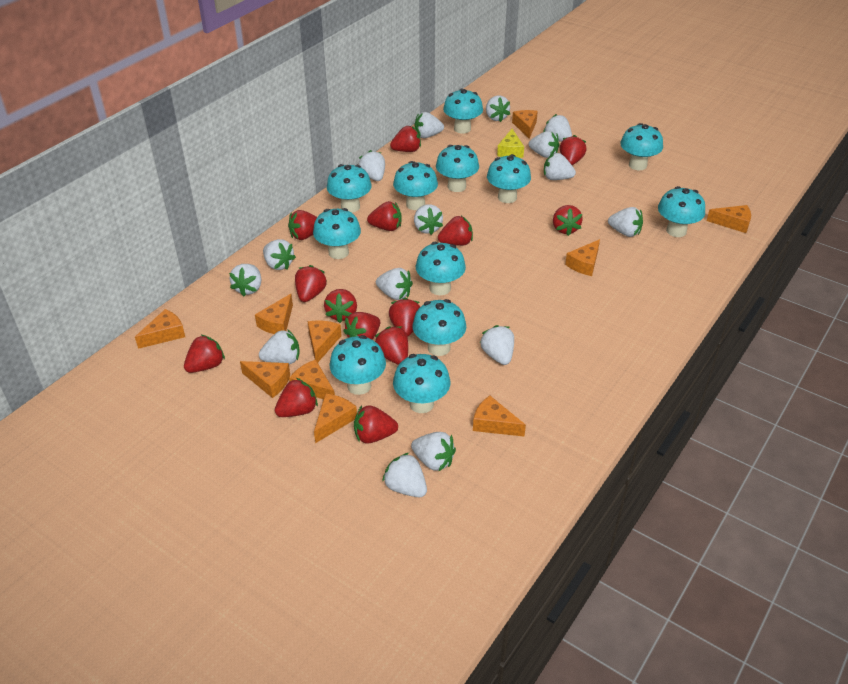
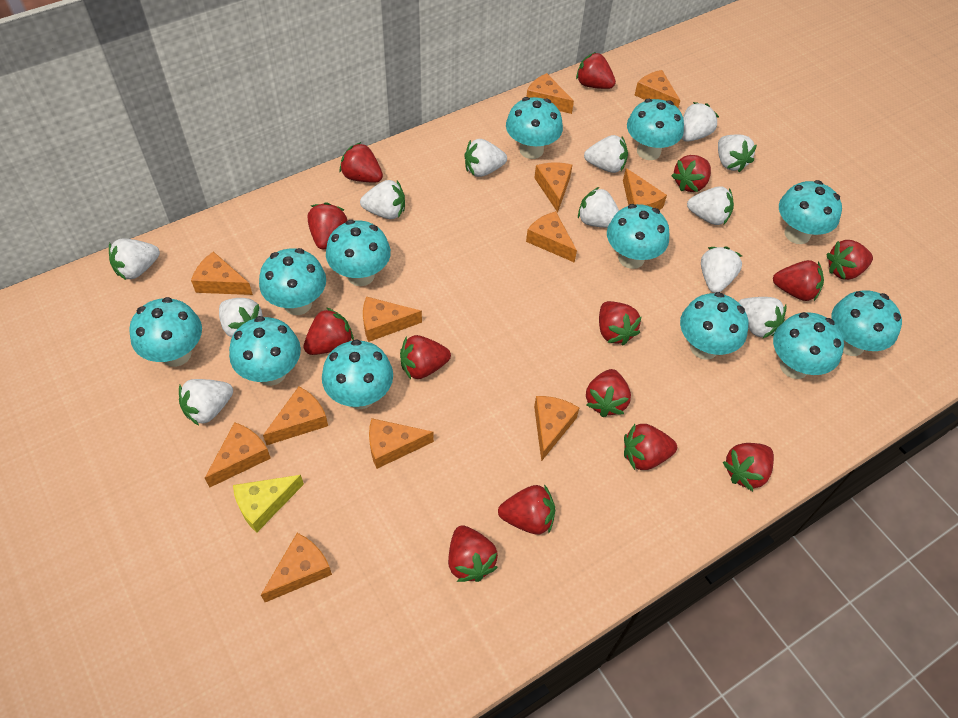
orange cheese: 10 -> 12
white strawberry: 15 -> 12

